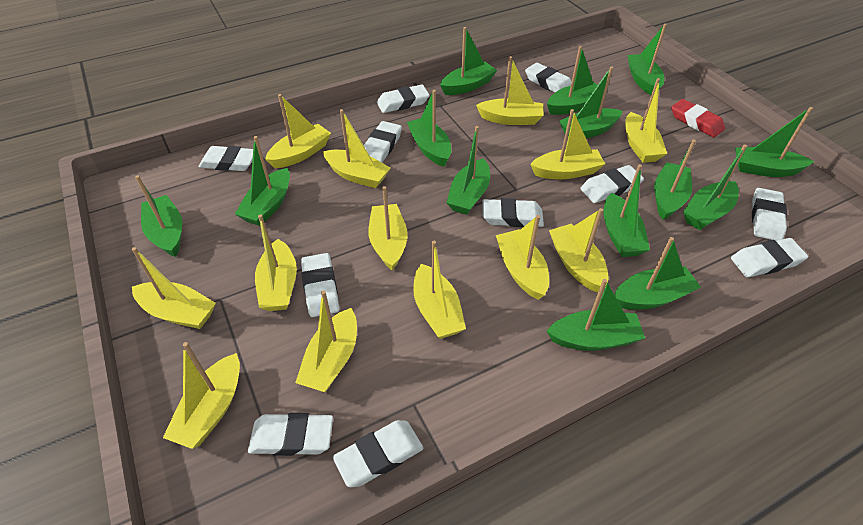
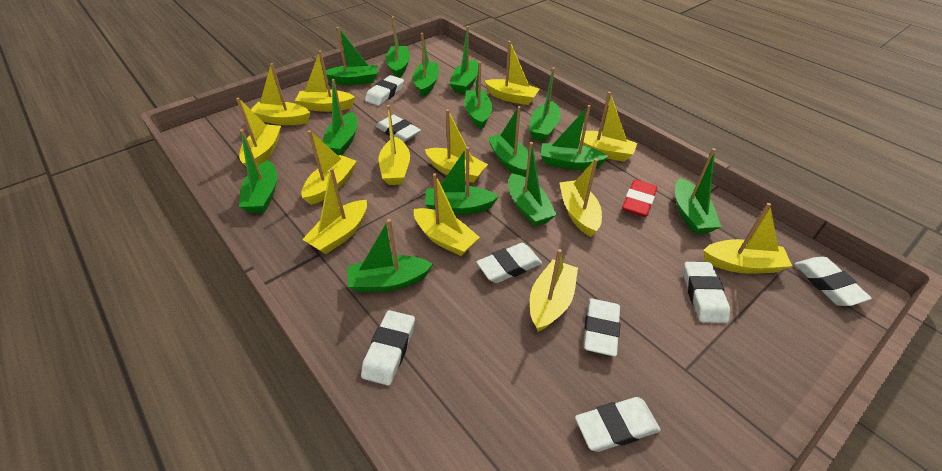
white eraser: 11 -> 8

